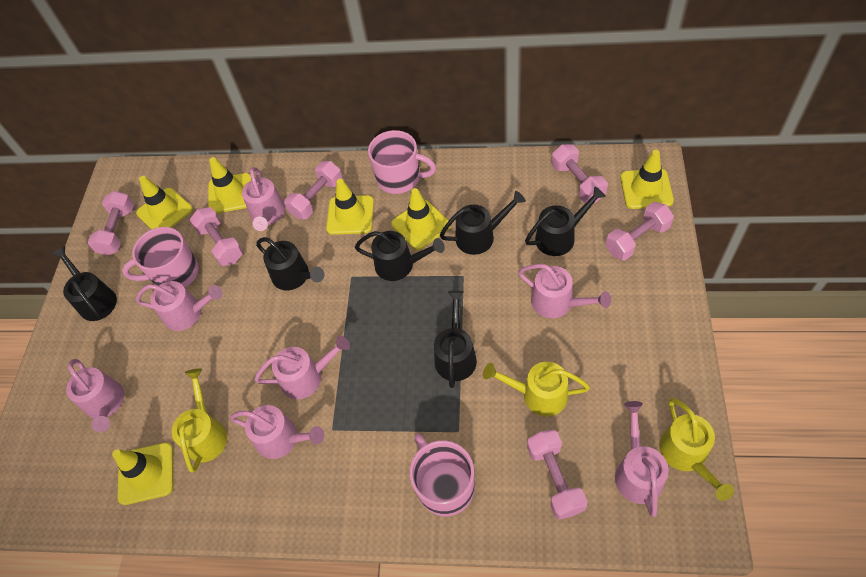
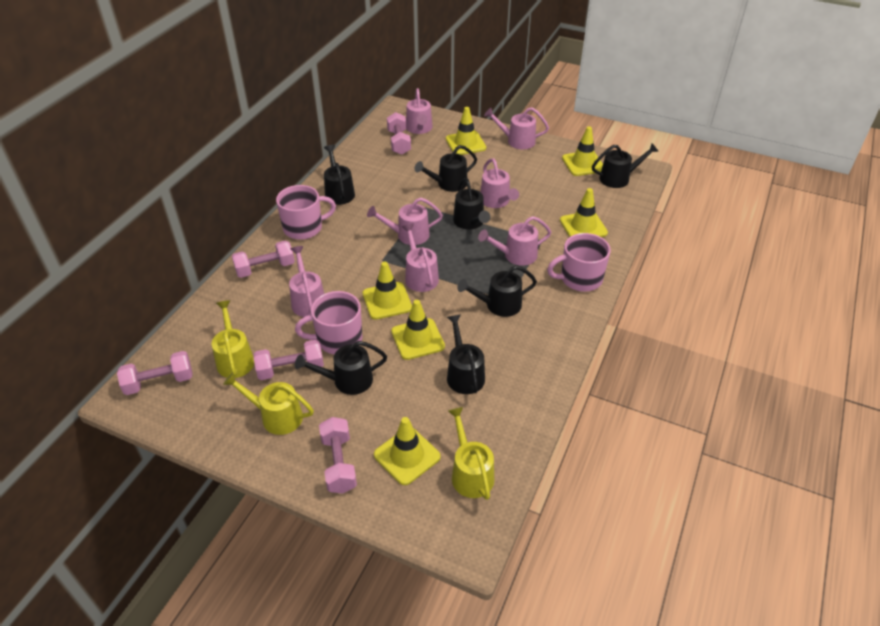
black watering can: 6 -> 7
pink dumbbell: 6 -> 5

